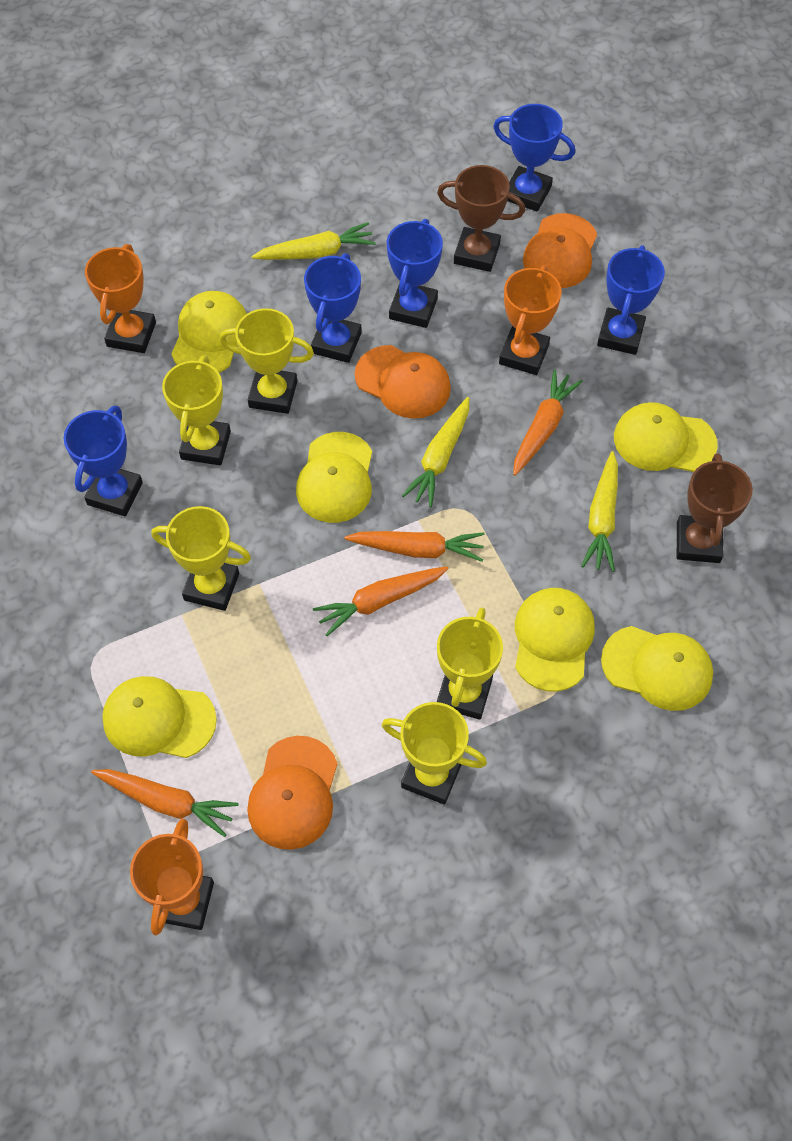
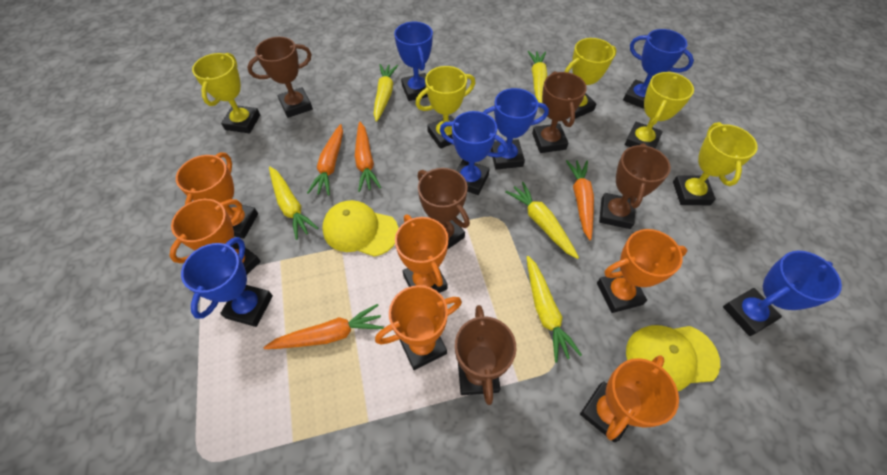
blue trophy: 5 -> 6
brown trophy: 2 -> 5
orange cap: 3 -> 0
orange trophy: 3 -> 6
yellow cap: 6 -> 2
yellow carrot: 3 -> 5

